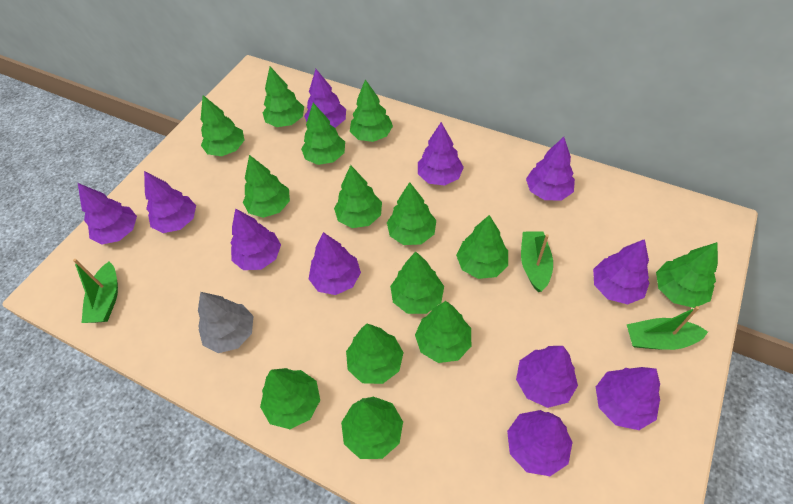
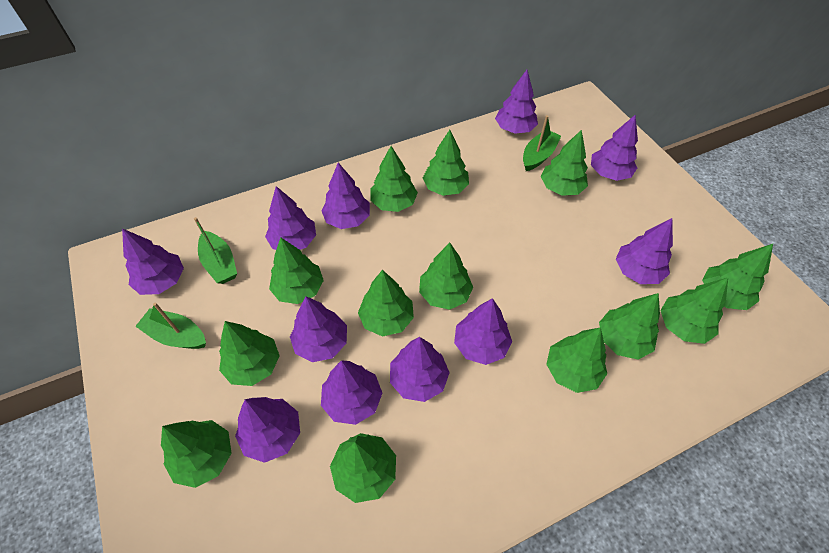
green tree: 14 -> 13
grey tree: 1 -> 0

